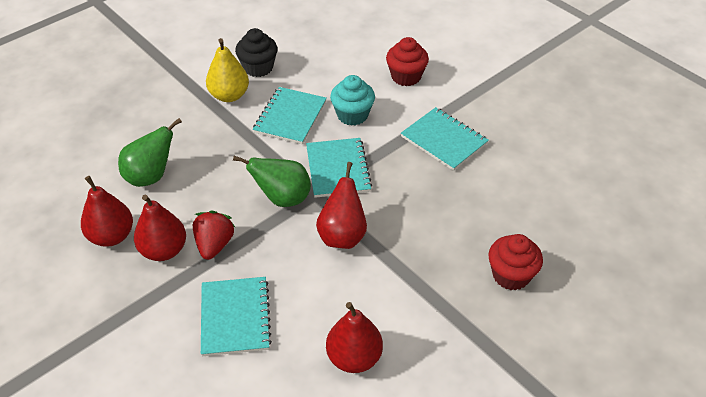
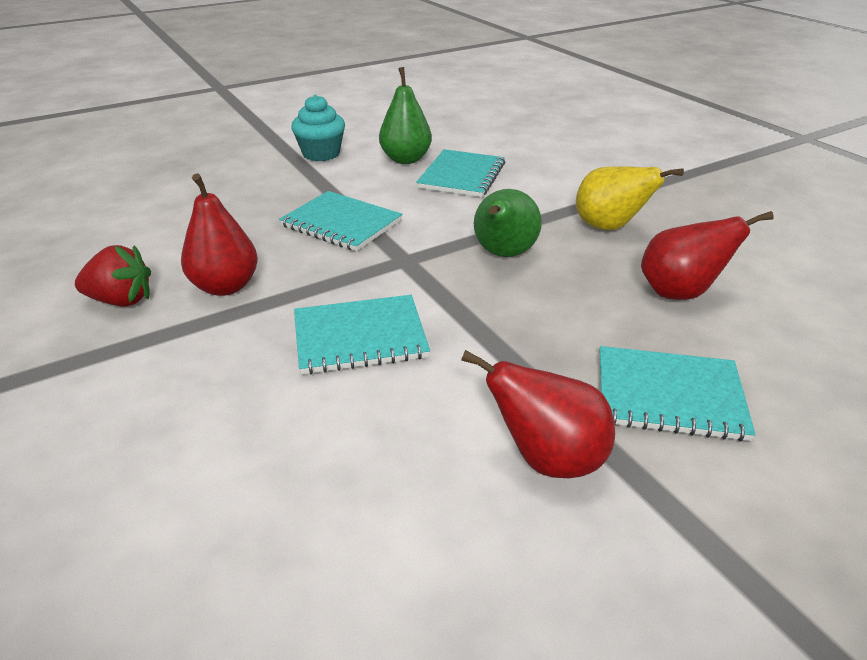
black cupcake: 1 -> 0
red cupcake: 2 -> 0
red pear: 4 -> 3

